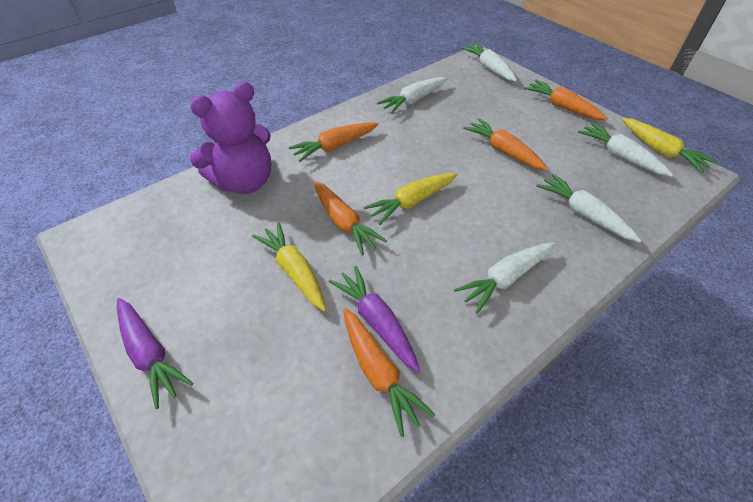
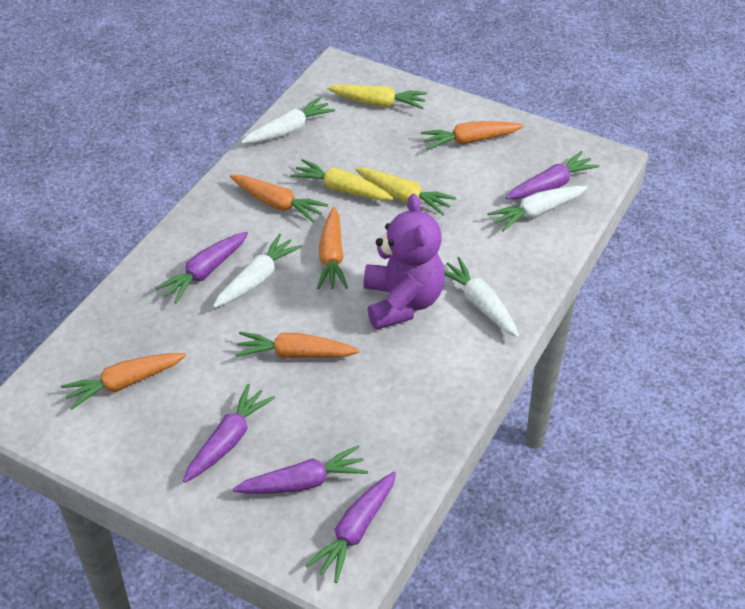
purple carrot: 2 -> 5
white carrot: 5 -> 4

